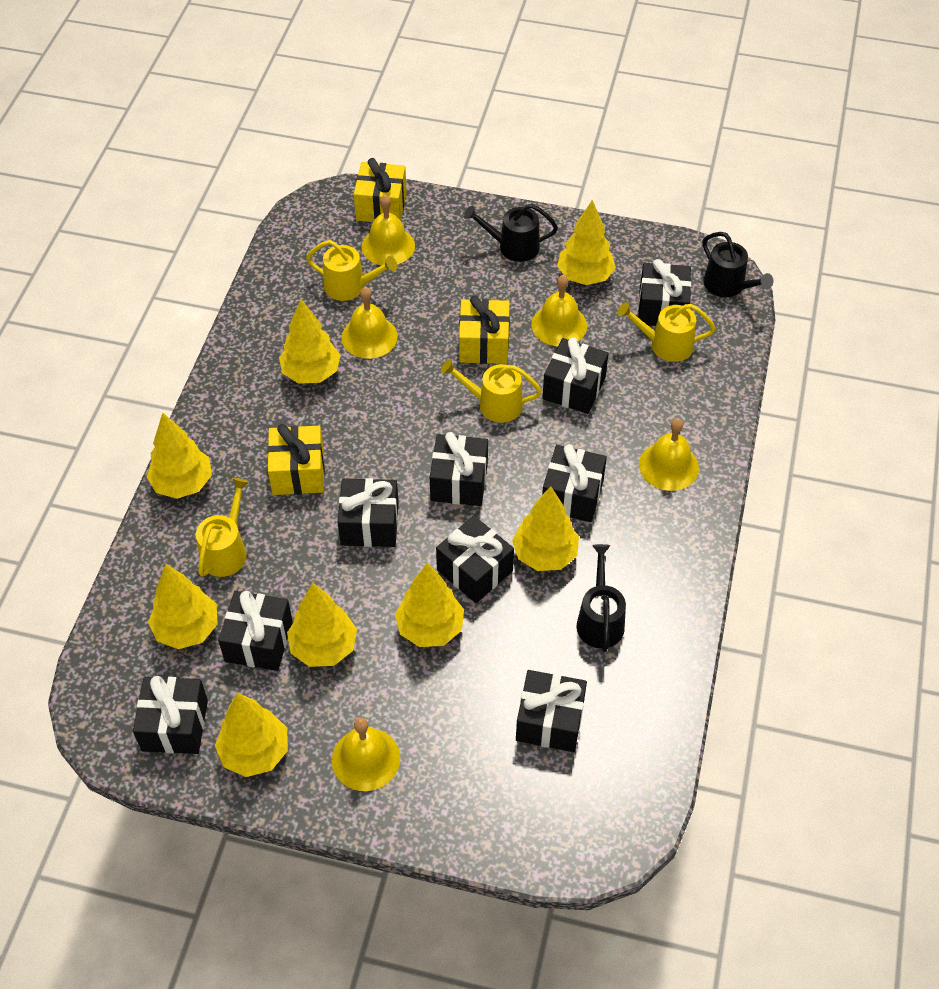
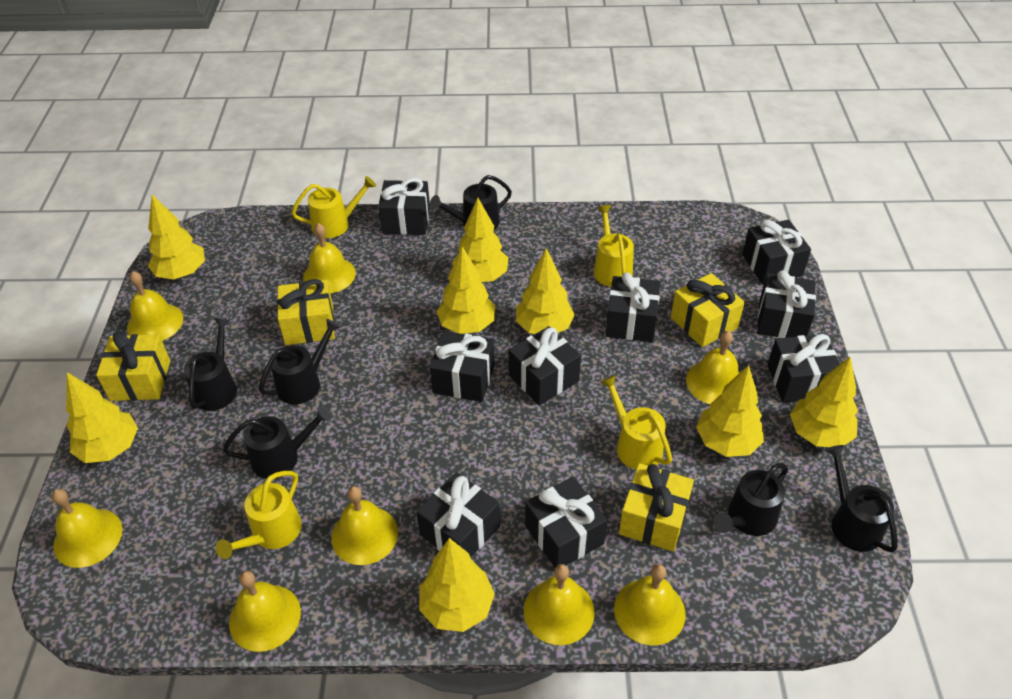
black watering can: 3 -> 6
yellow bell: 5 -> 8
yellow gift: 3 -> 4

